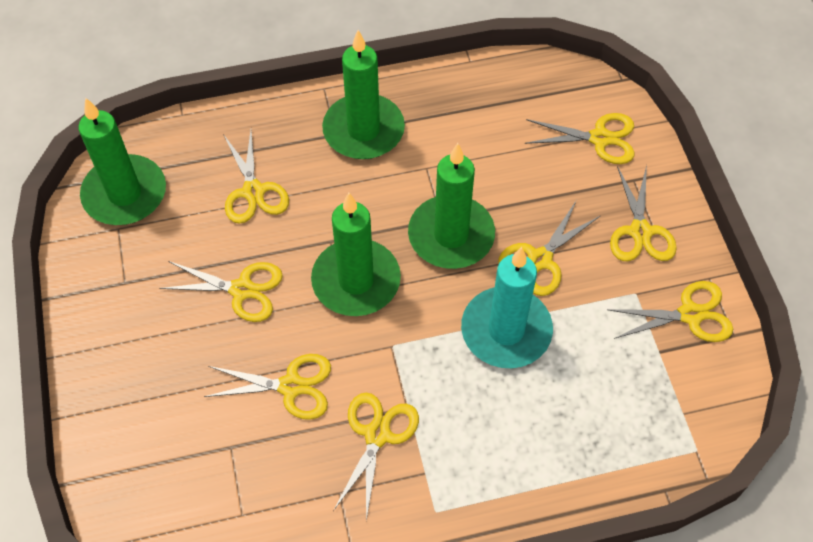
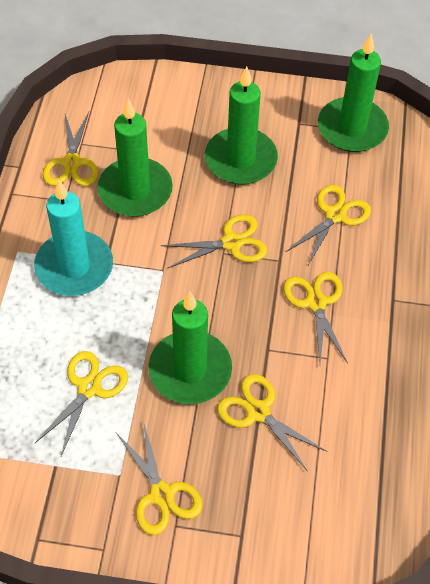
yellow scissors: 8 -> 7

